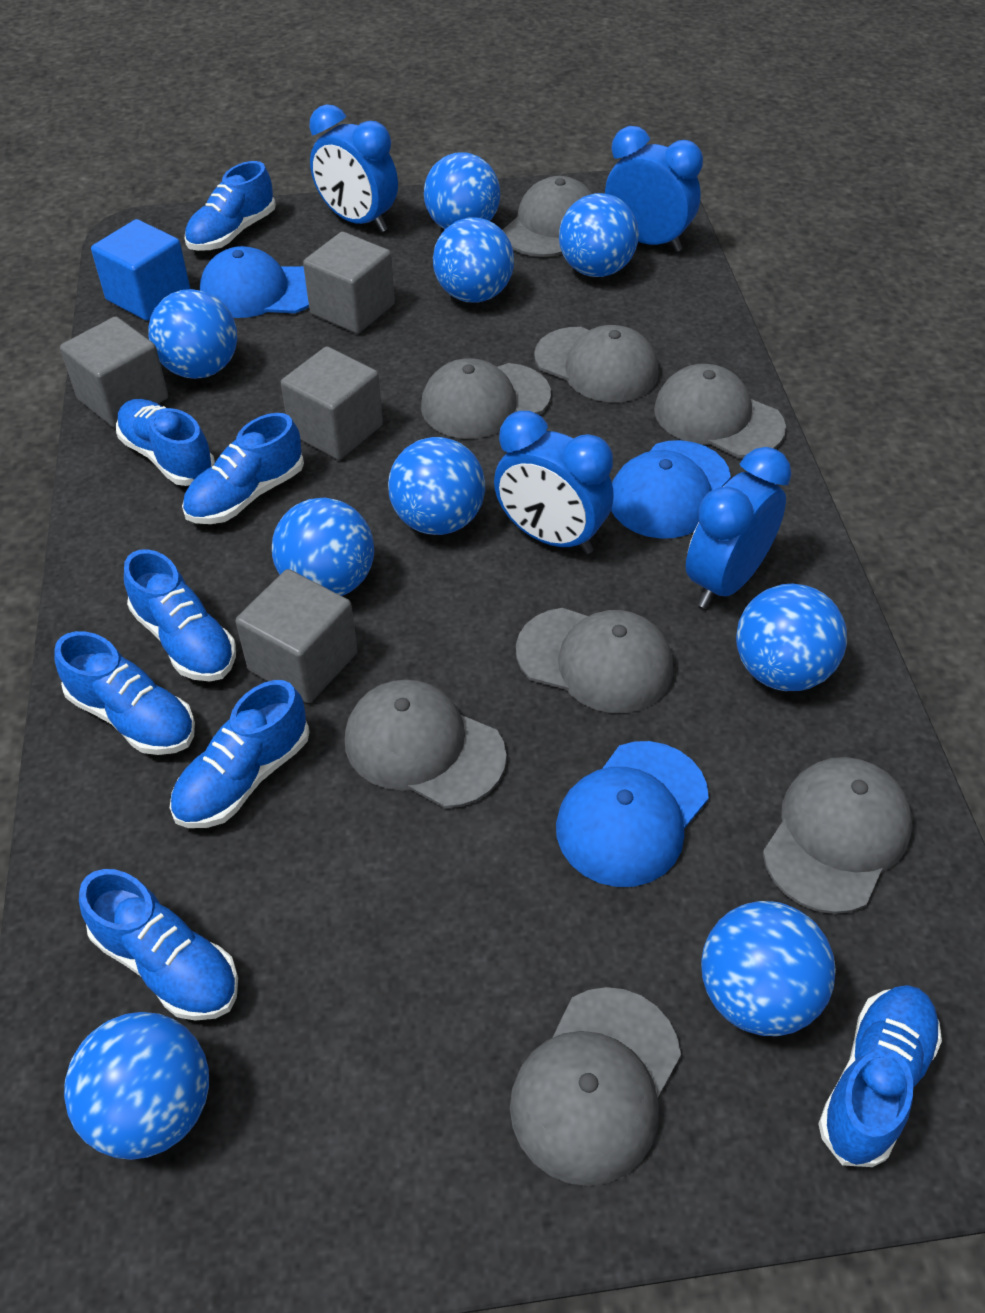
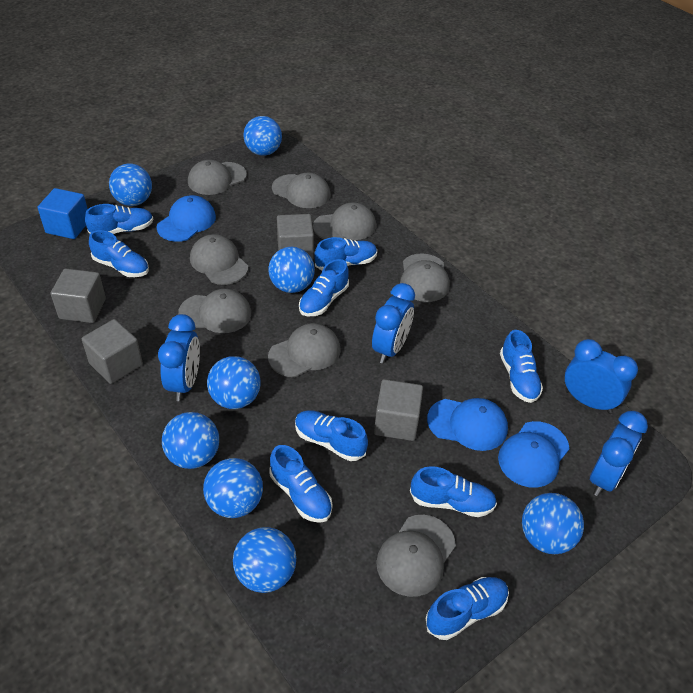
blue ball: 9 -> 8
blue shoe: 8 -> 9

